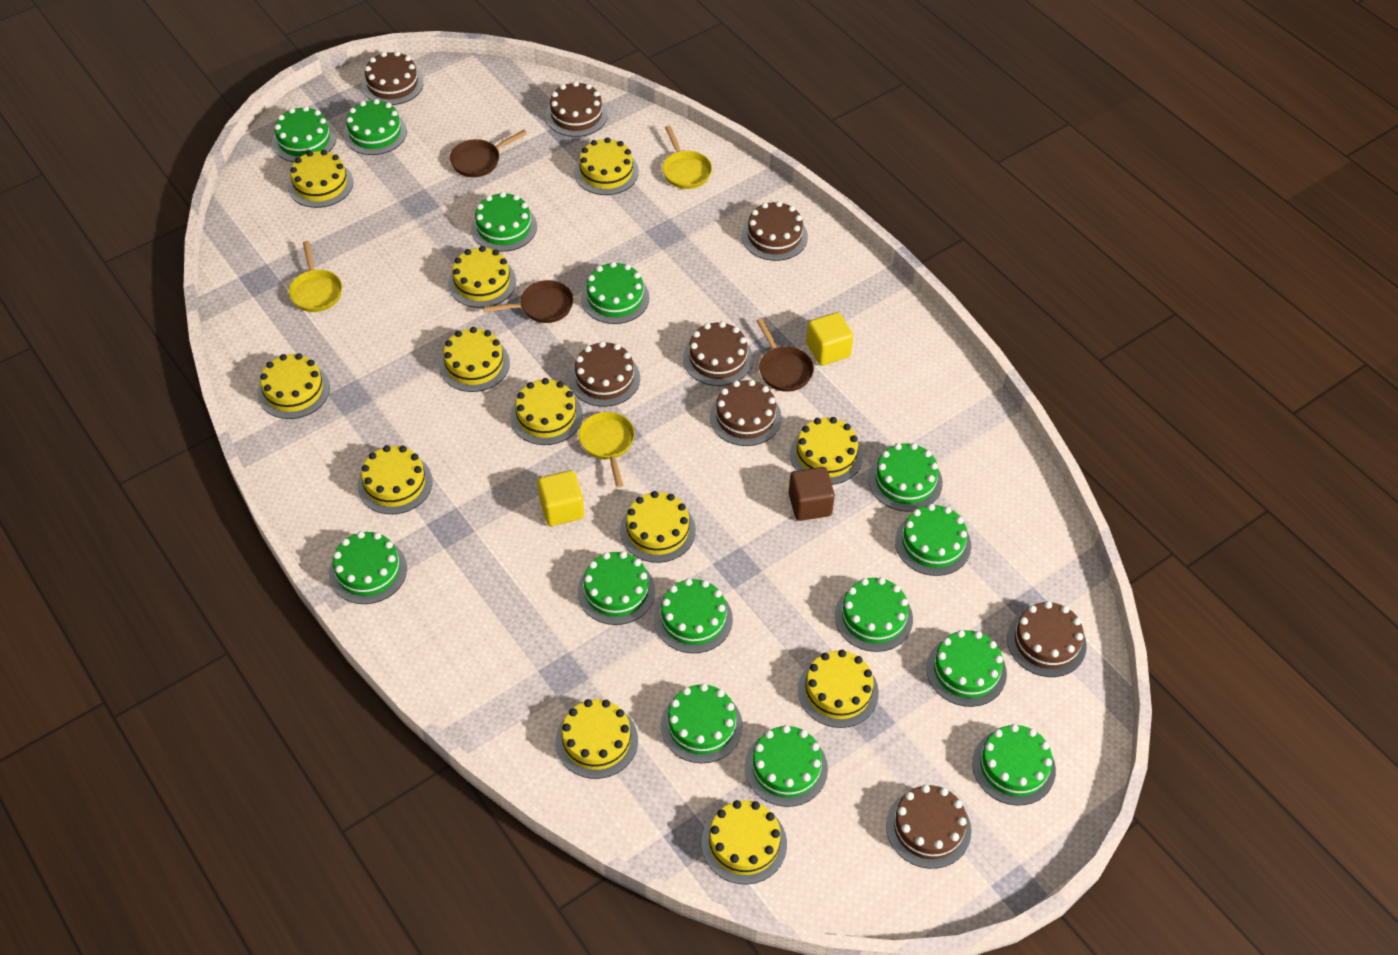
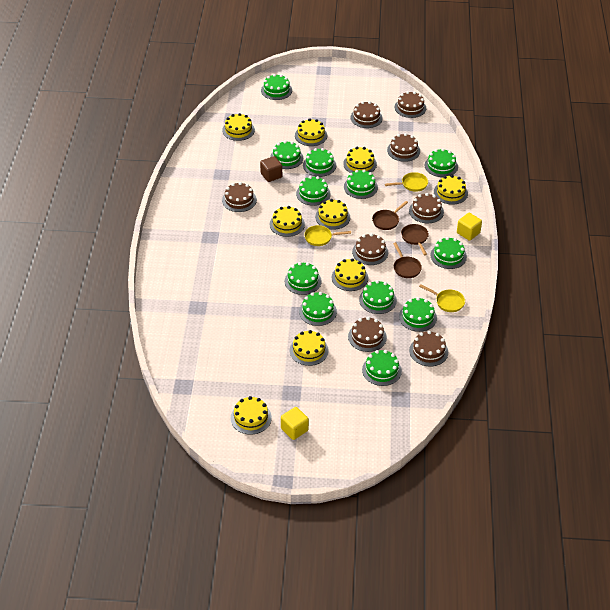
green cake: 14 -> 12
yellow cake: 12 -> 9

